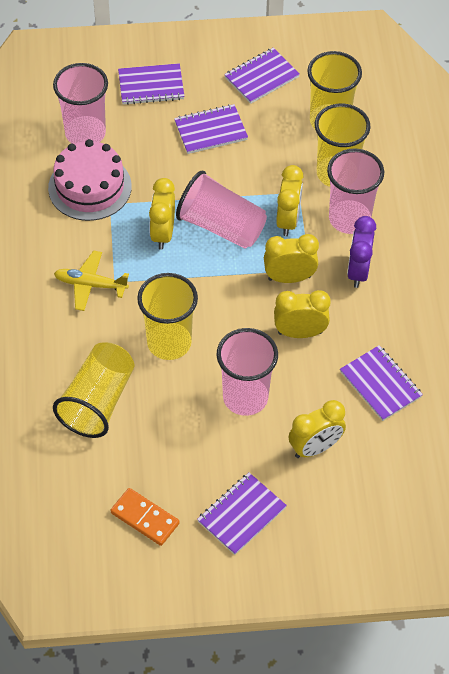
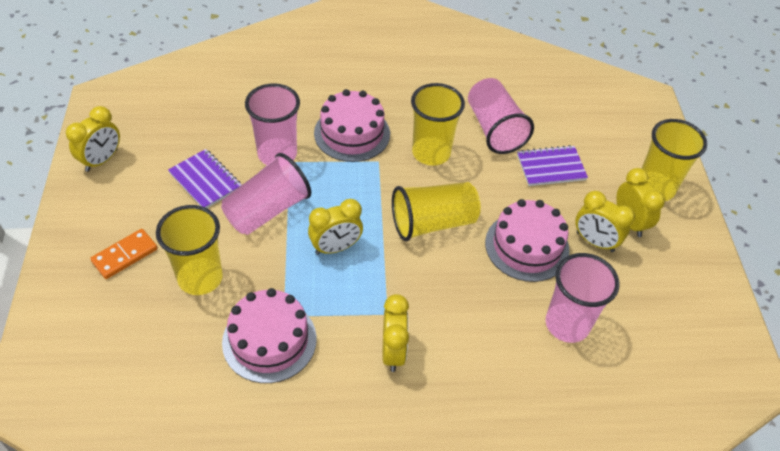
pink cake: 1 -> 3
purple clock: 1 -> 0
purple notebook: 5 -> 2
yellow plane: 1 -> 0

